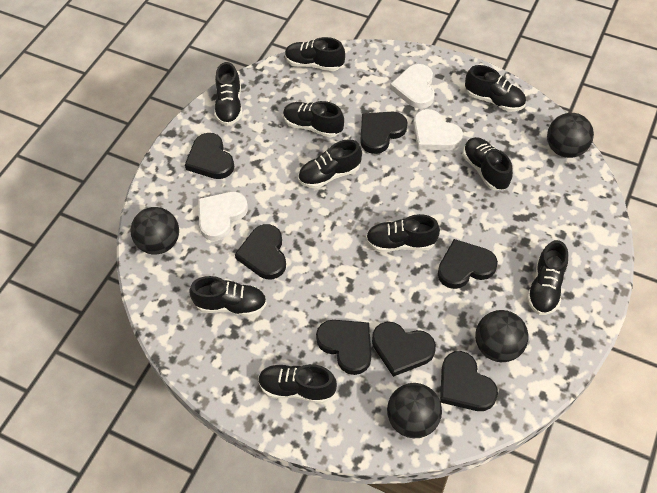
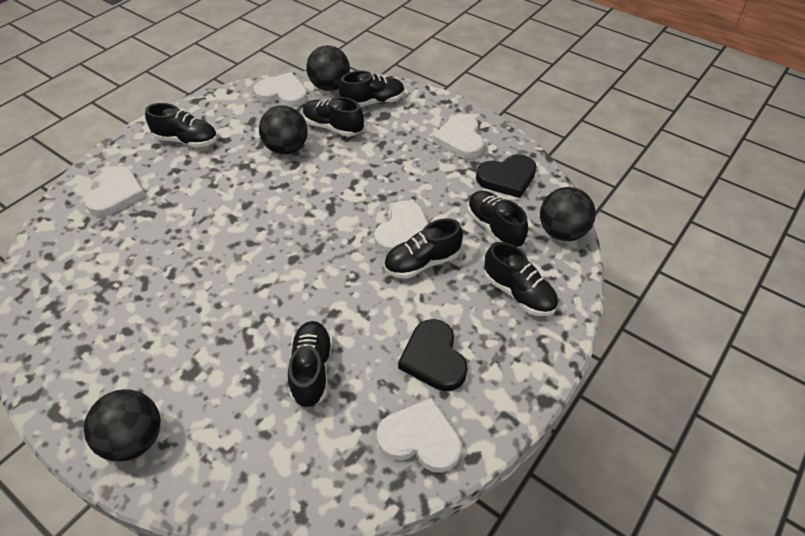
black heart: 7 -> 2
black shoe: 10 -> 7
white heart: 3 -> 5

